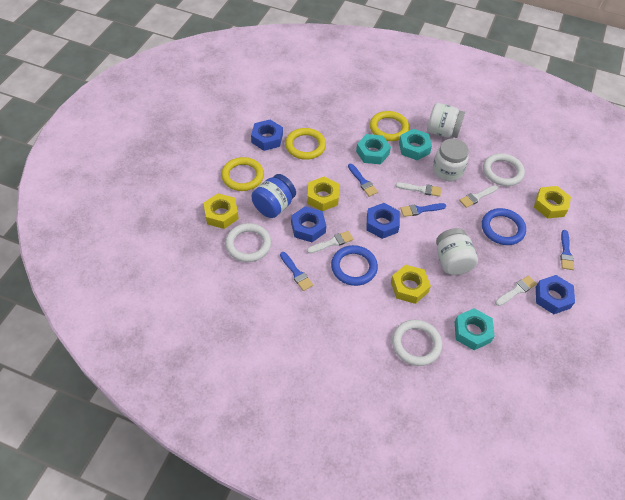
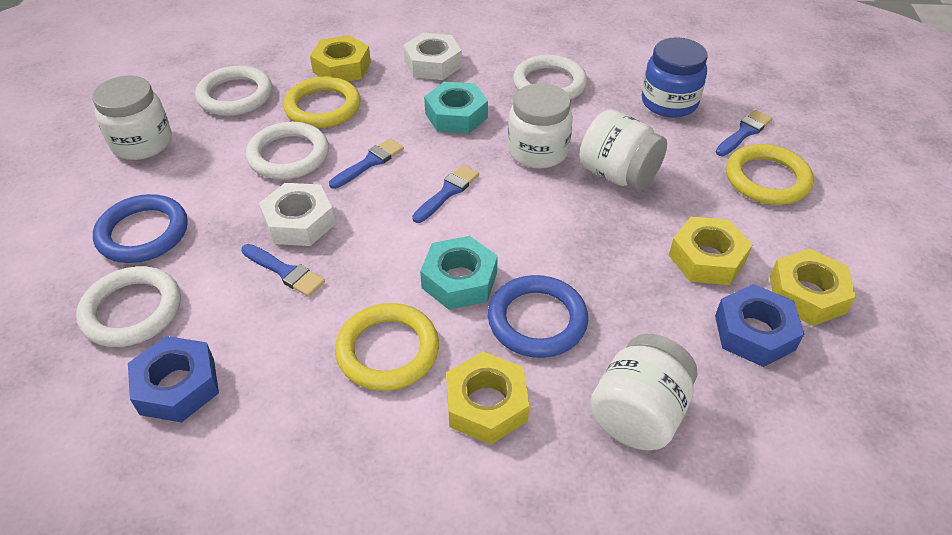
blue nut: 4 -> 2
turquoise nut: 3 -> 2
white brush: 4 -> 0
white jar: 3 -> 4
white nut: 0 -> 2
white ring: 3 -> 4

